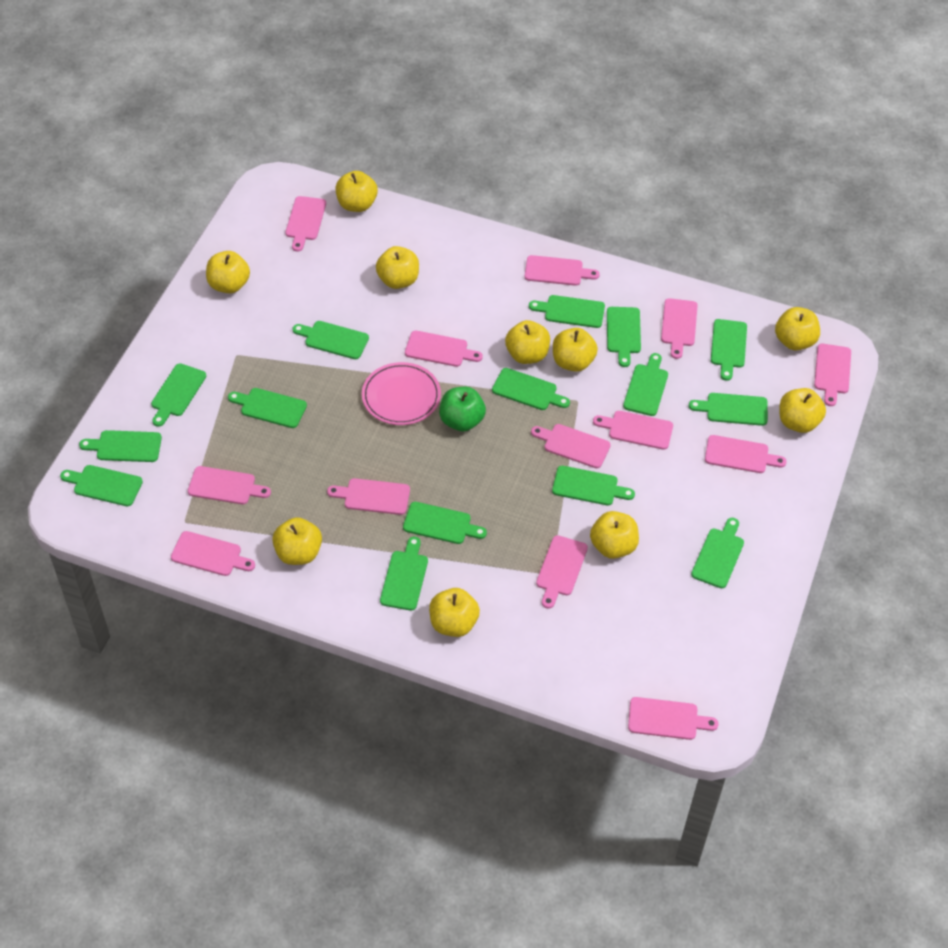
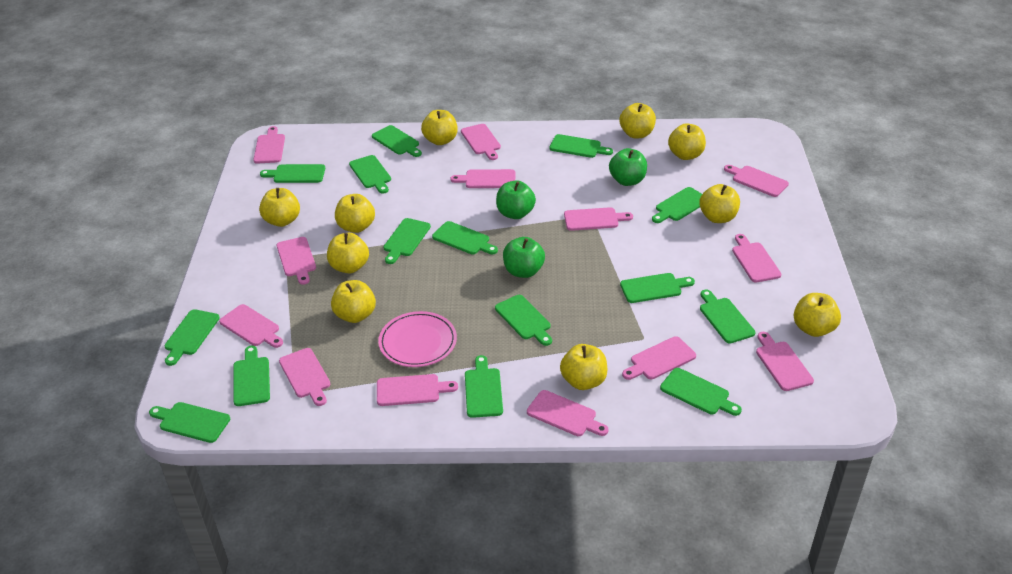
green apple: 1 -> 3

